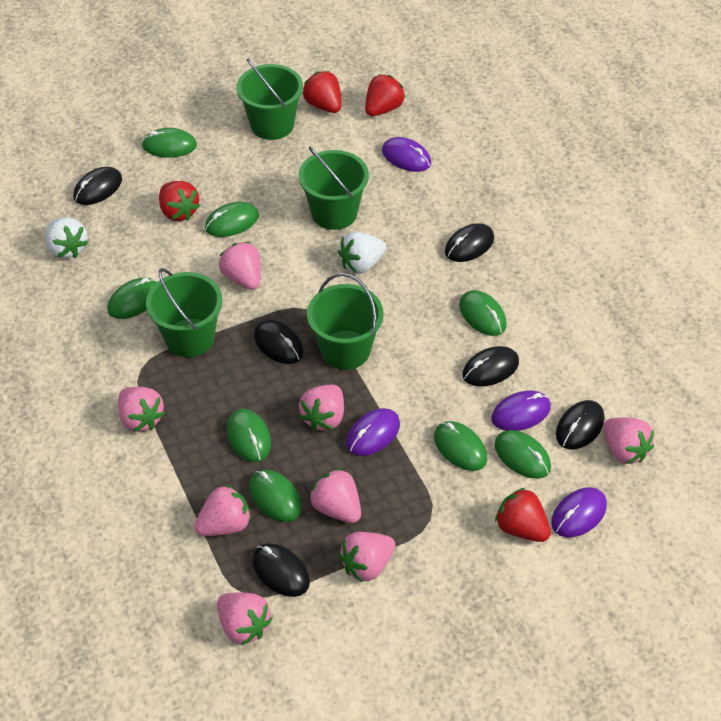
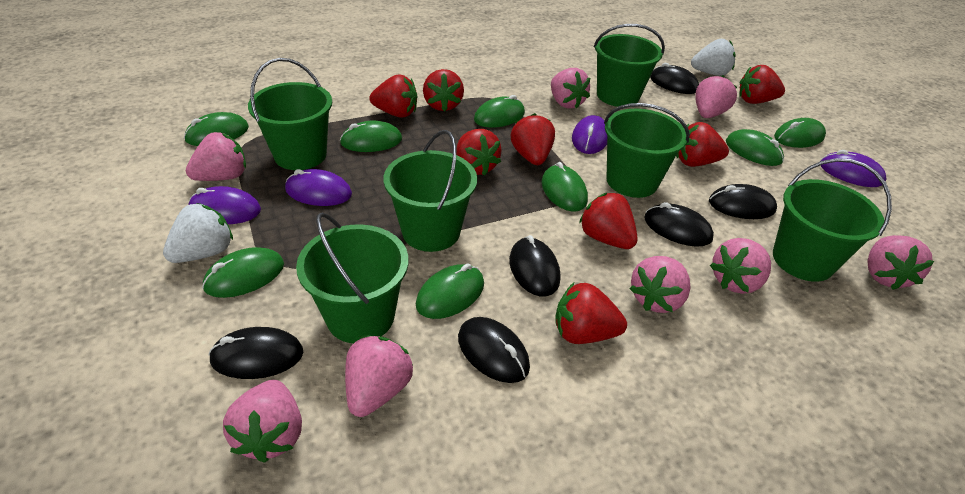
green bucket: 4 -> 6
red strawberry: 4 -> 8

